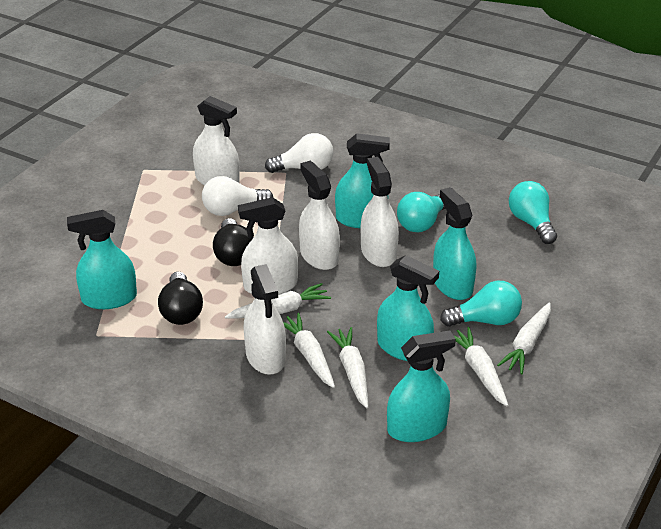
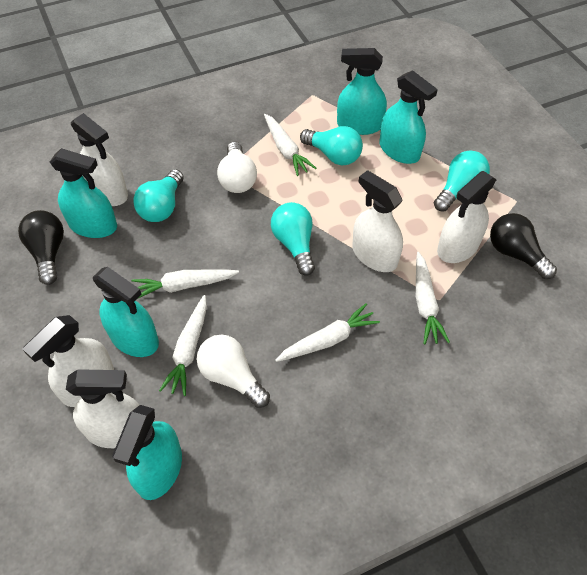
turquoise light bulb: 3 -> 4

